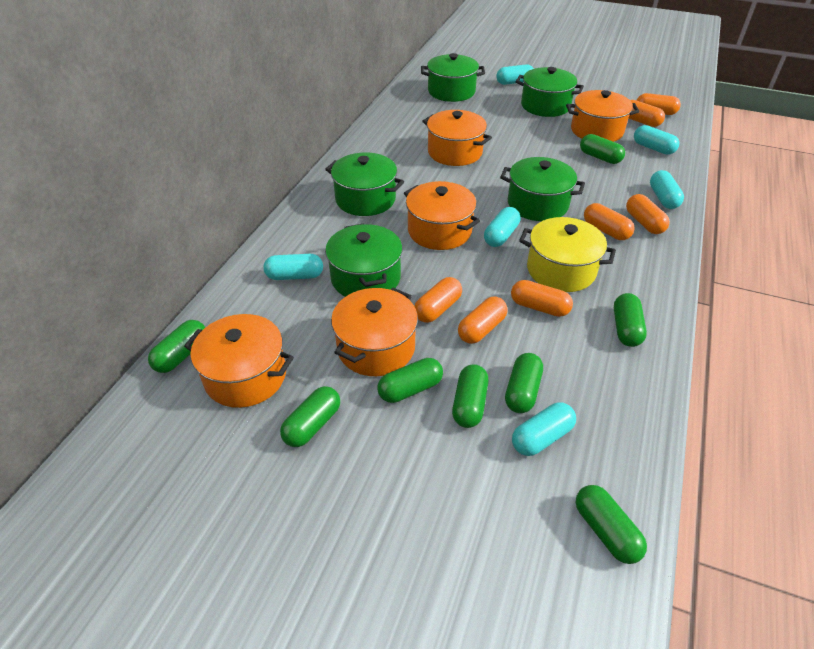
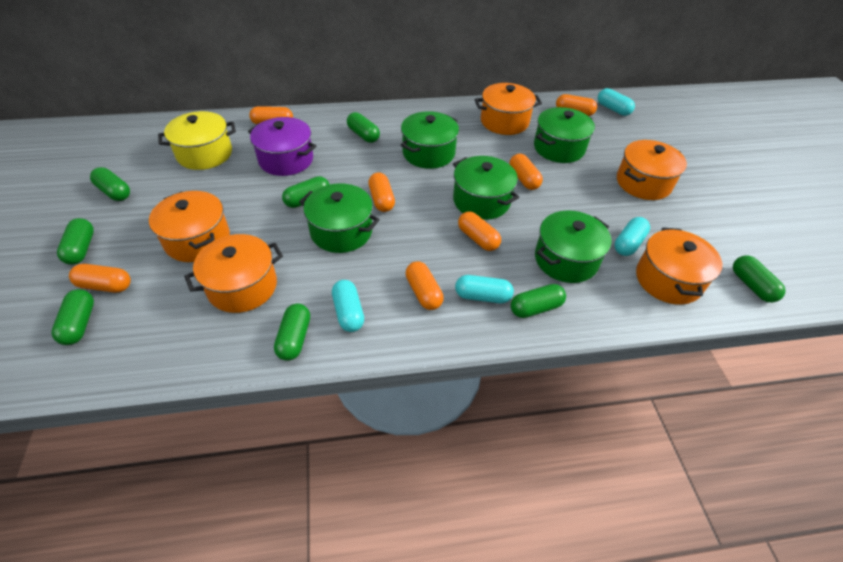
purple pot: 0 -> 1
turquoise capsule: 6 -> 4

